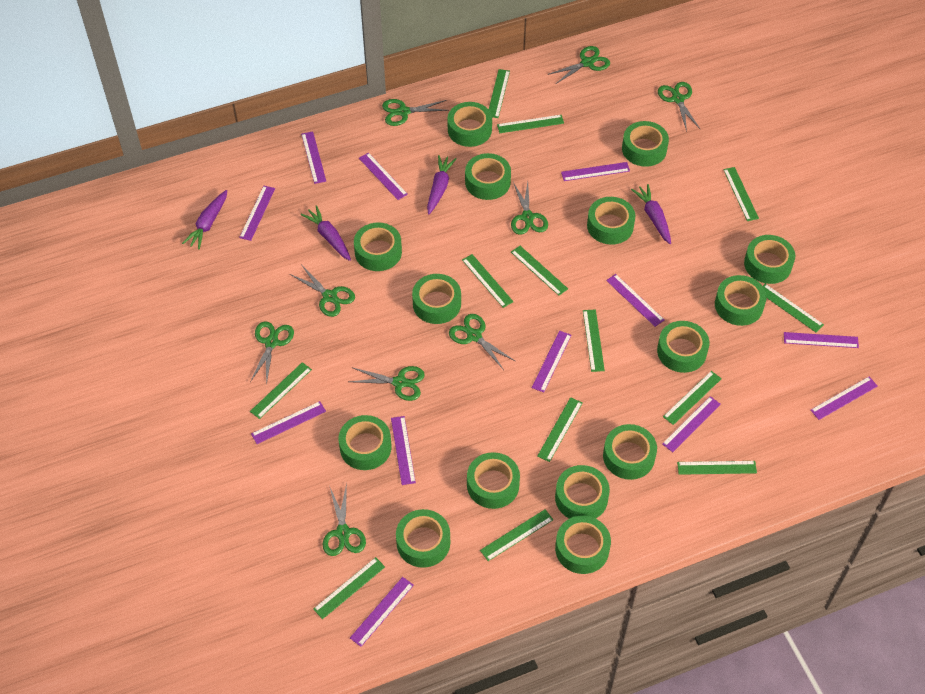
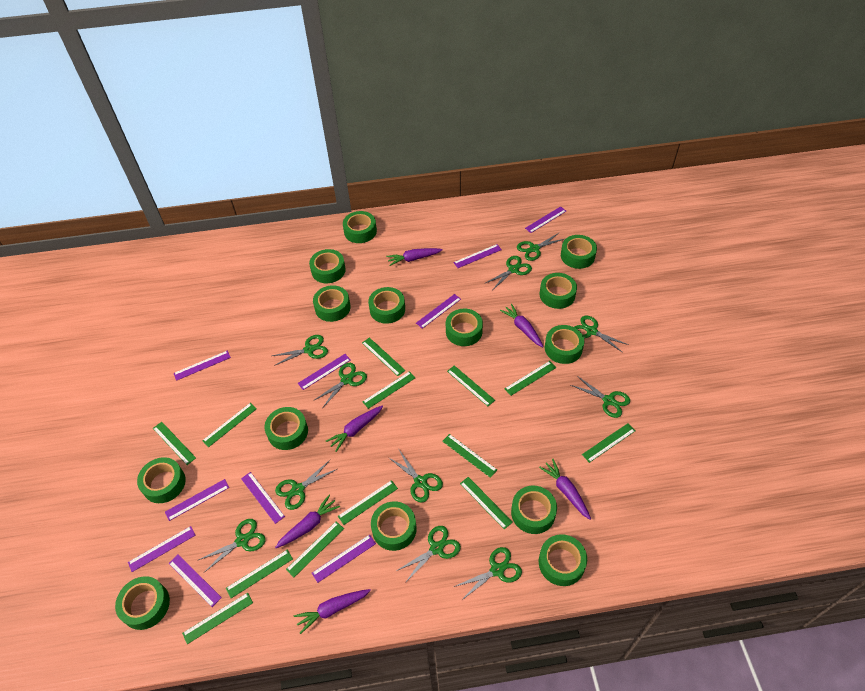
green scissors: 9 -> 11
green tape: 15 -> 14
purple carrot: 4 -> 6
purple ruler: 12 -> 10

